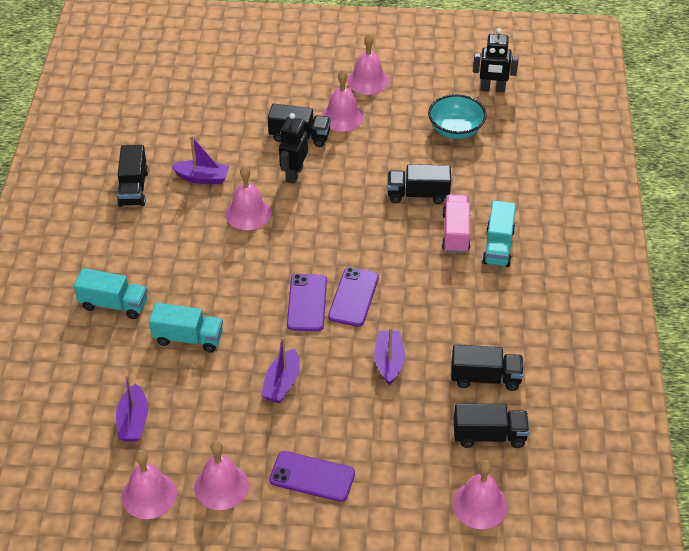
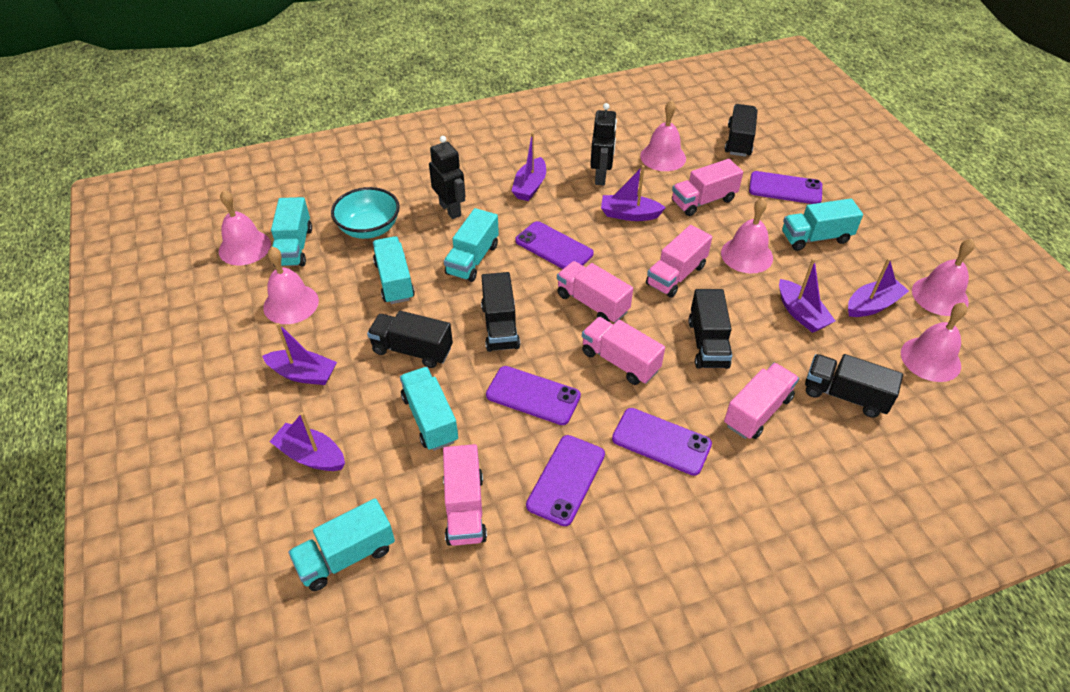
pink truck: 1 -> 6
purple boat: 4 -> 6
purple phone: 3 -> 5
turquoise truck: 3 -> 6

